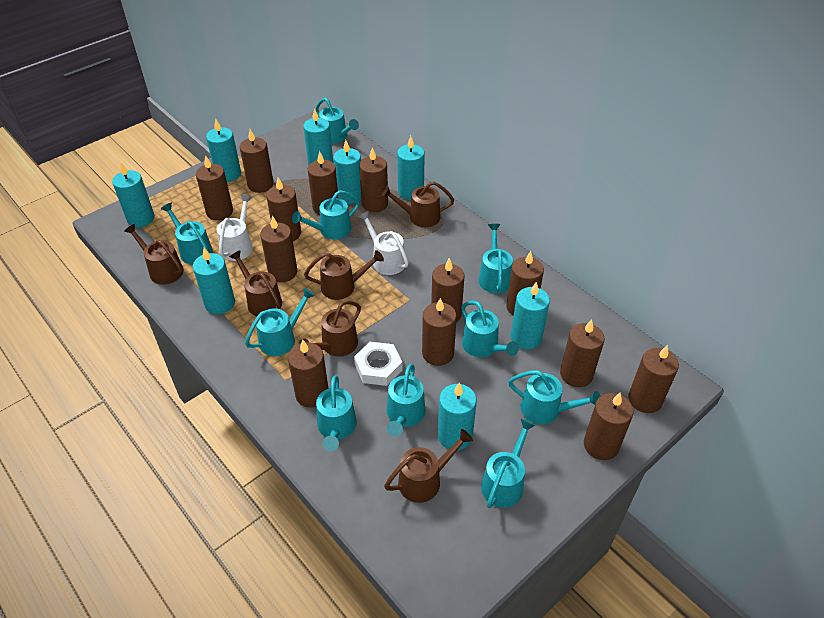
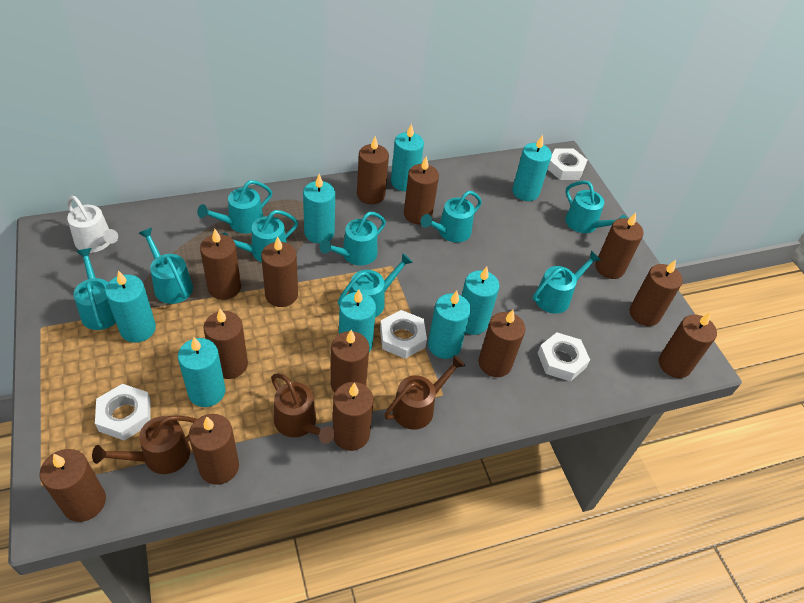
brown watering can: 6 -> 3
turquoise watering can: 10 -> 9
white nut: 1 -> 4
white watering can: 2 -> 1

